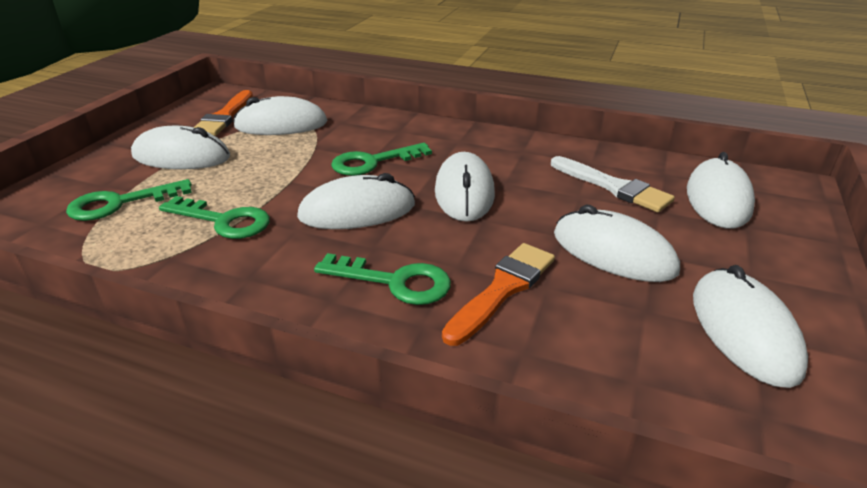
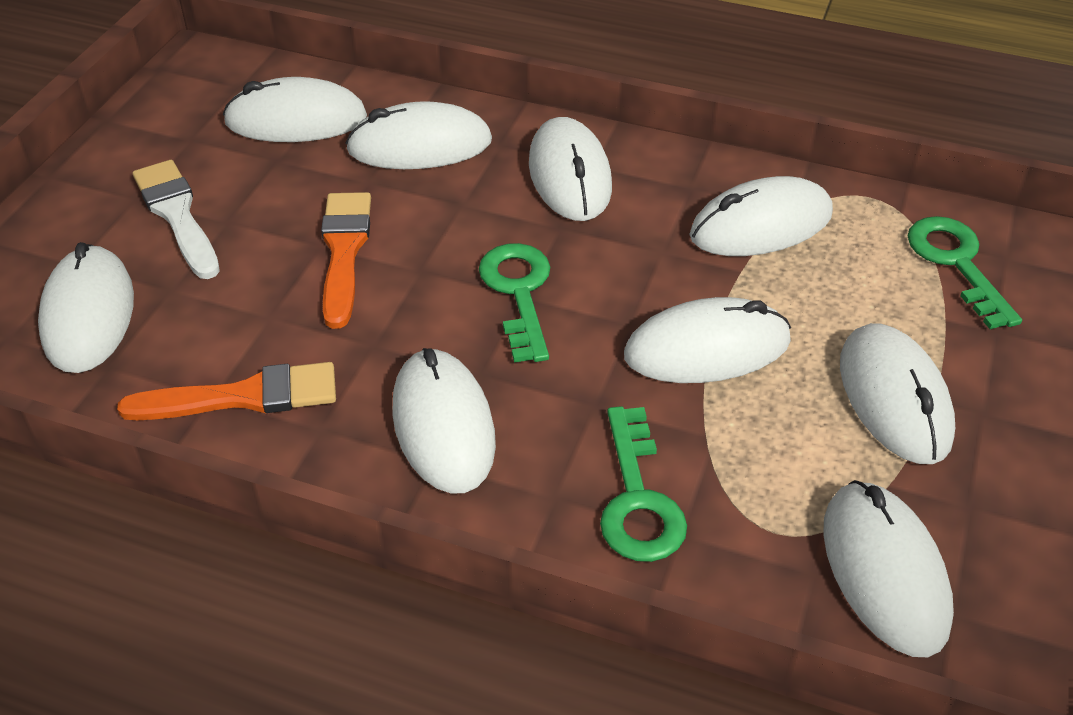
green key: 4 -> 3
white mouse: 7 -> 9

